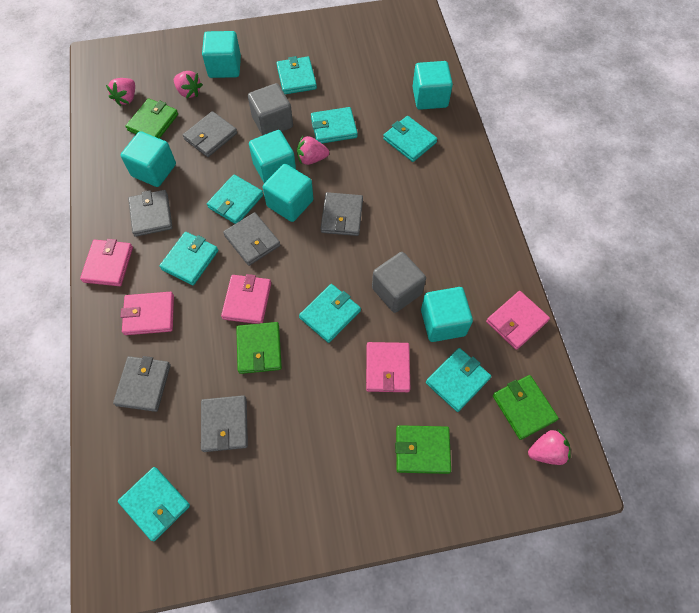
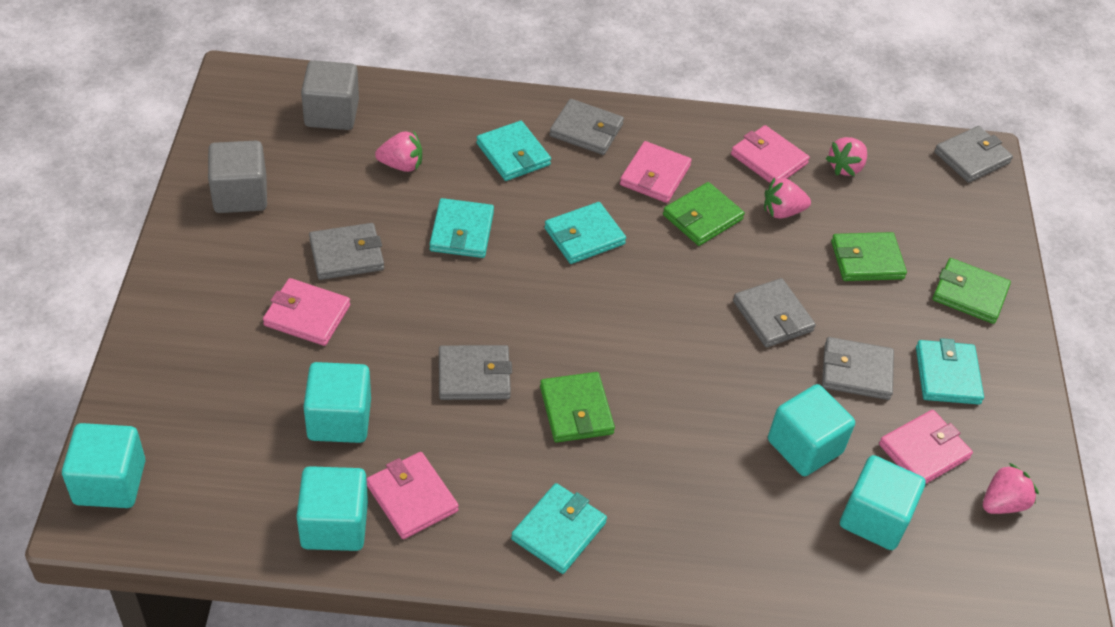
turquoise cube: 6 -> 5
turquoise wallet: 8 -> 5

